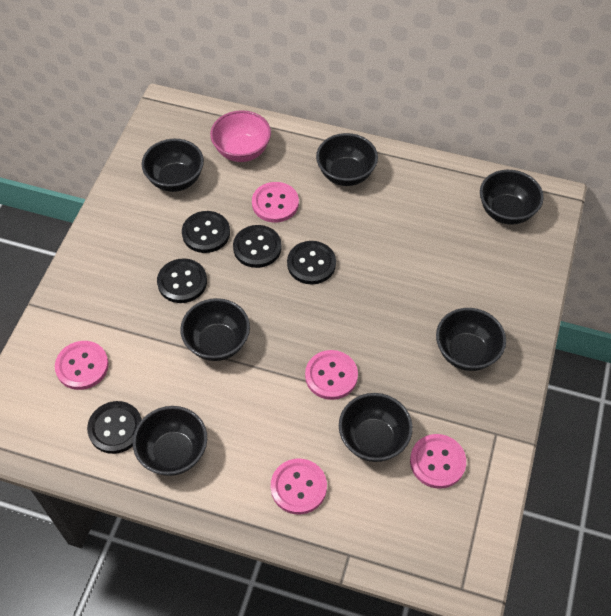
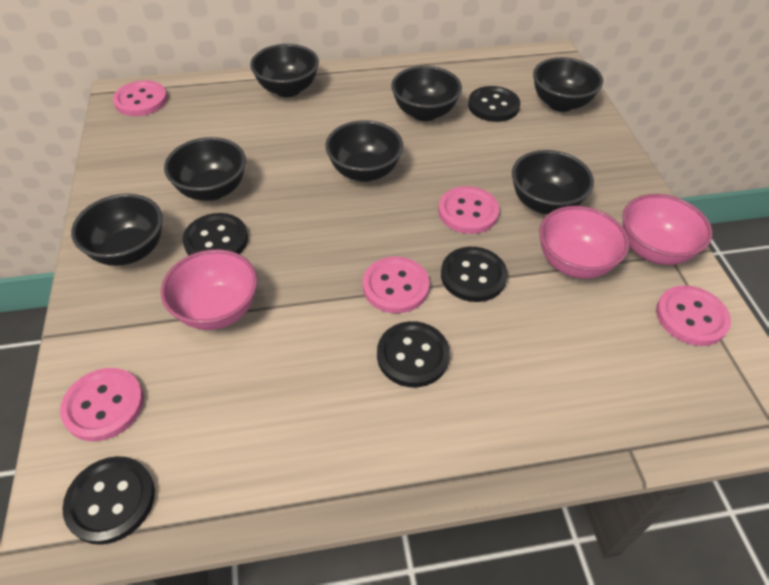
pink bowl: 1 -> 3

